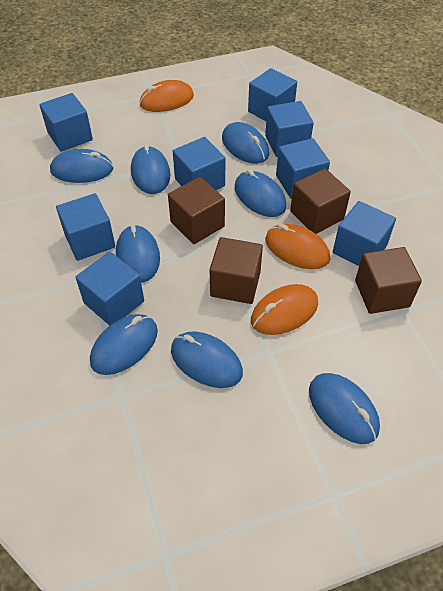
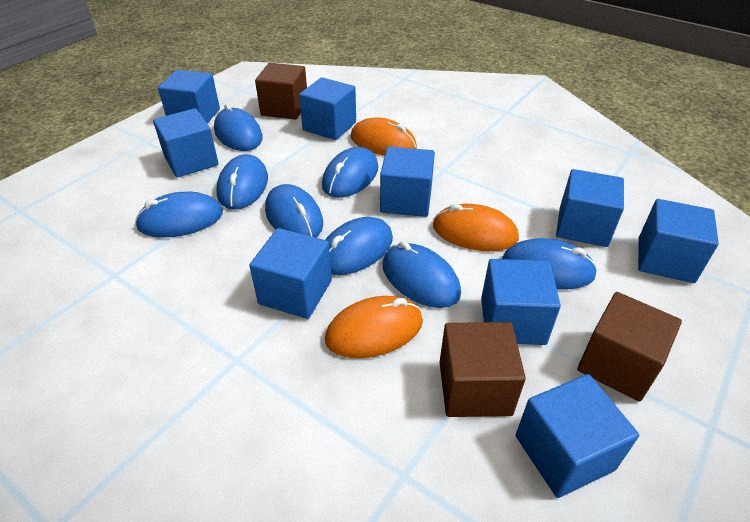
blue cube: 8 -> 9
brown cube: 4 -> 3

